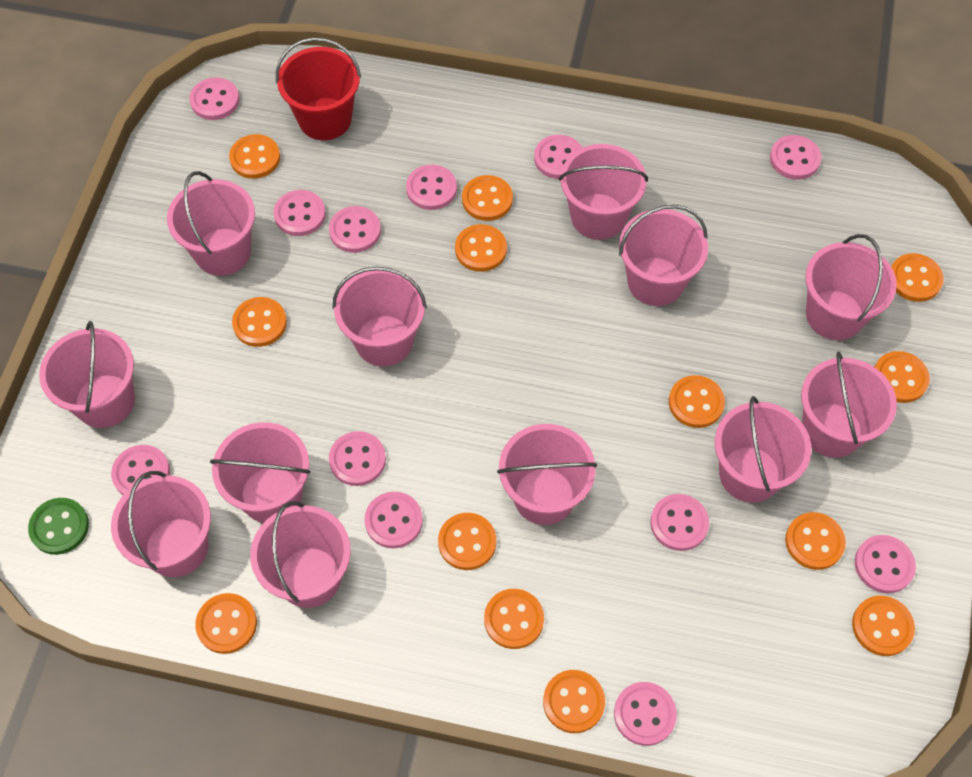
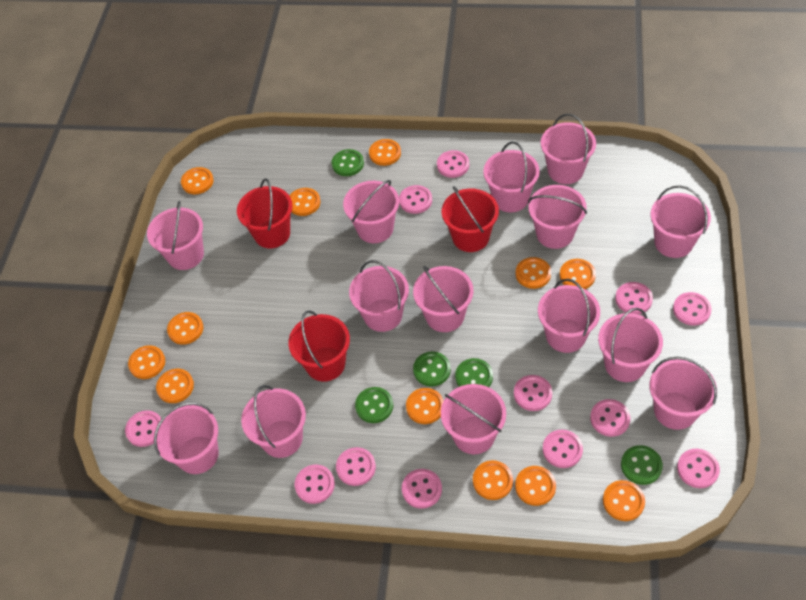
green button: 1 -> 5
orange button: 13 -> 12
pink bucket: 12 -> 14
red bucket: 1 -> 3

